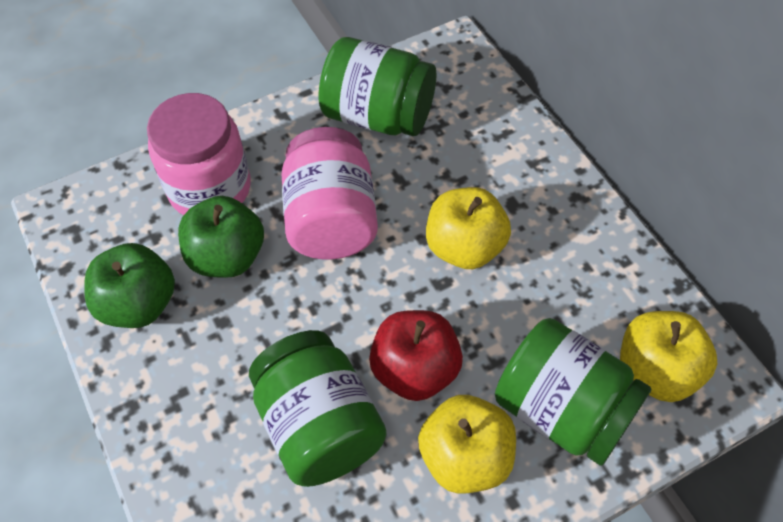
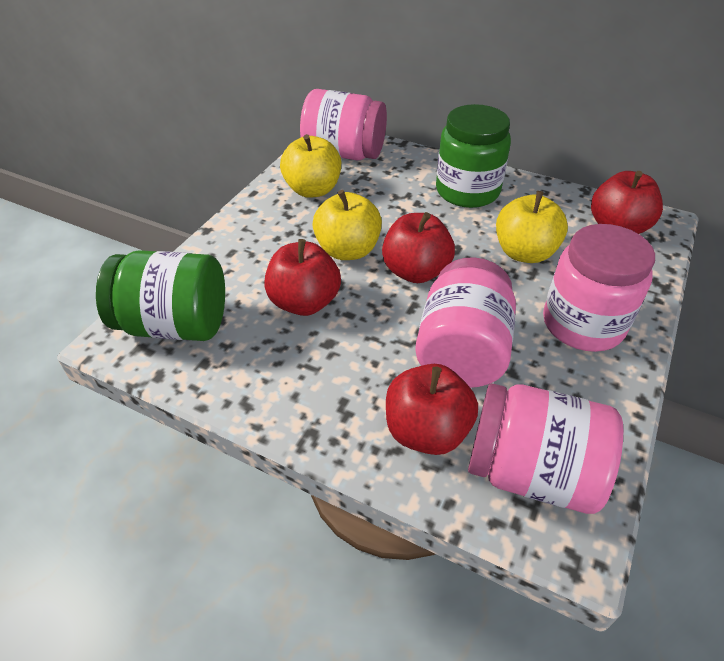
green apple: 2 -> 0
green jar: 3 -> 2
pink jar: 2 -> 4
red apple: 1 -> 4

